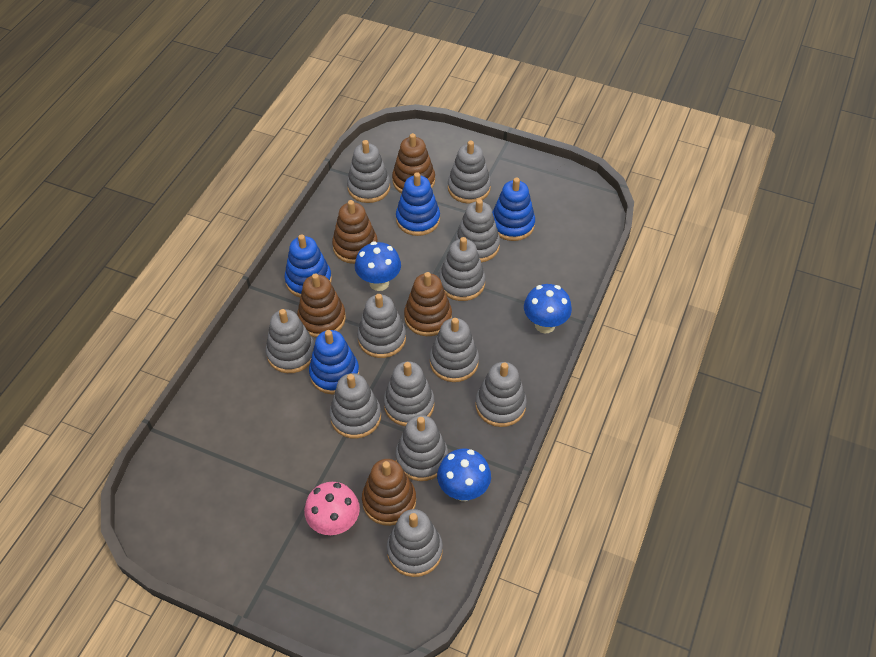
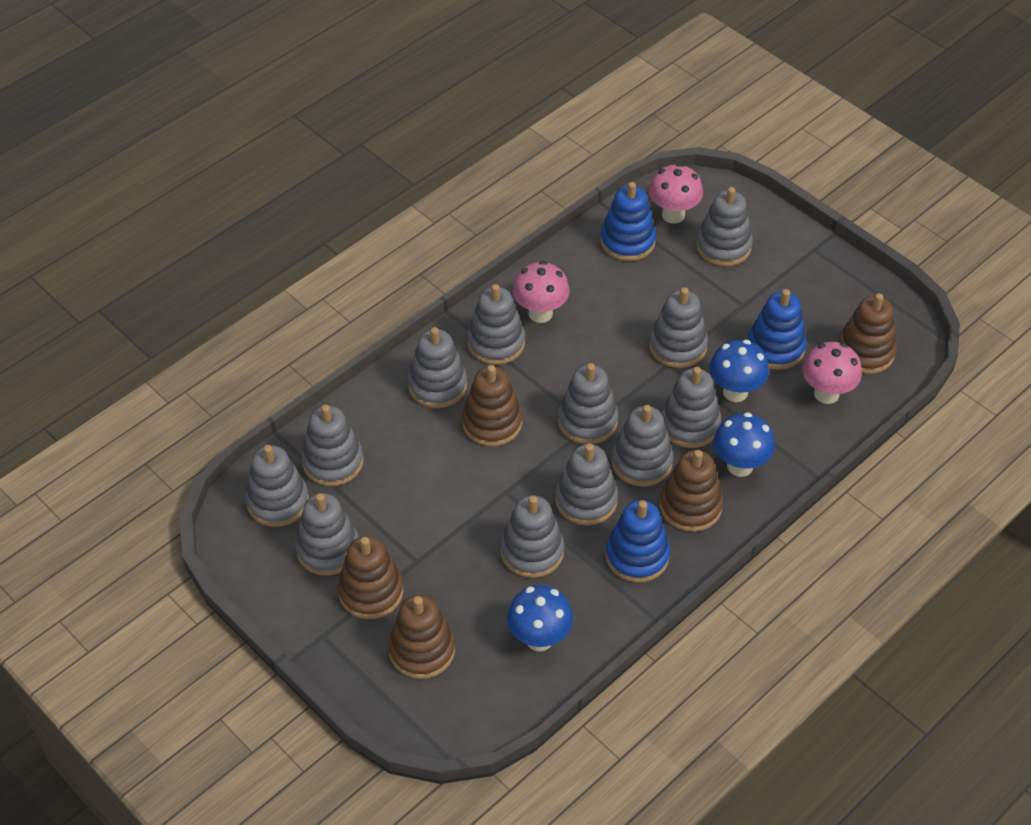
blue stacking toy: 4 -> 3
pink mushroom: 1 -> 3

